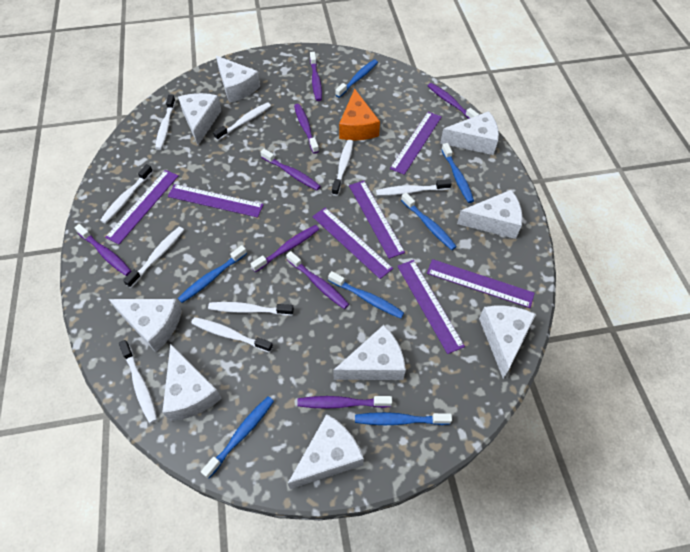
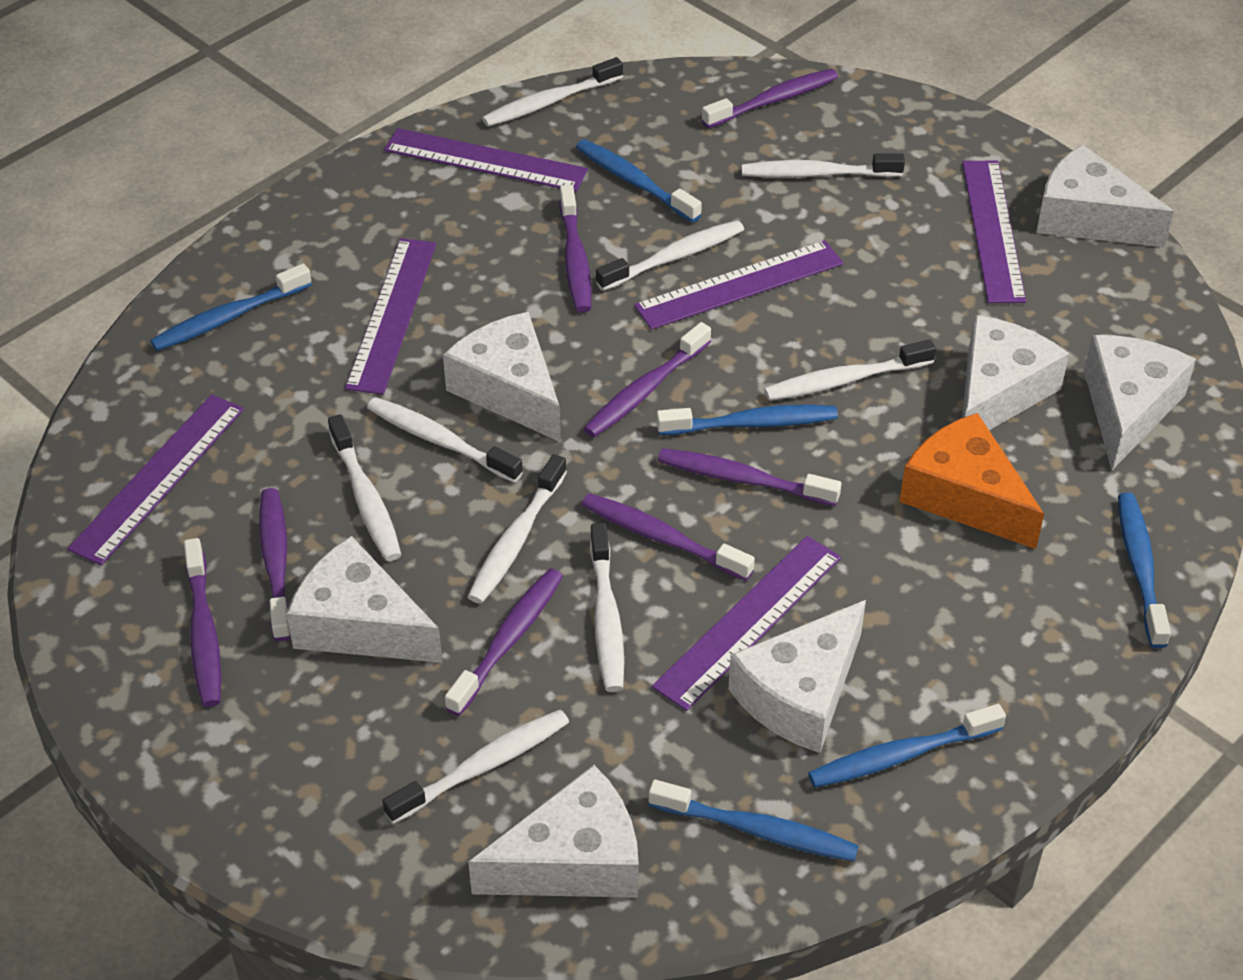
blue toothbrush: 7 -> 6
purple ruler: 7 -> 6
white cheese: 9 -> 7

